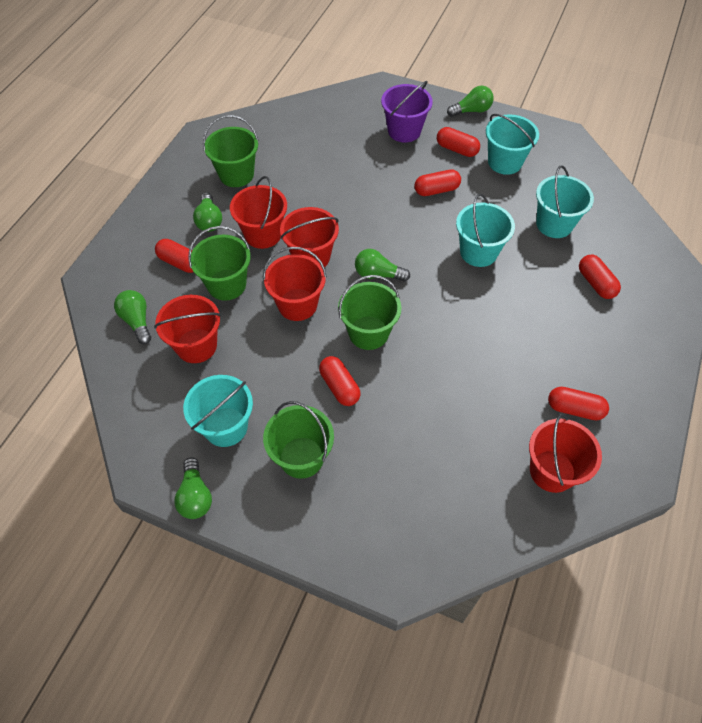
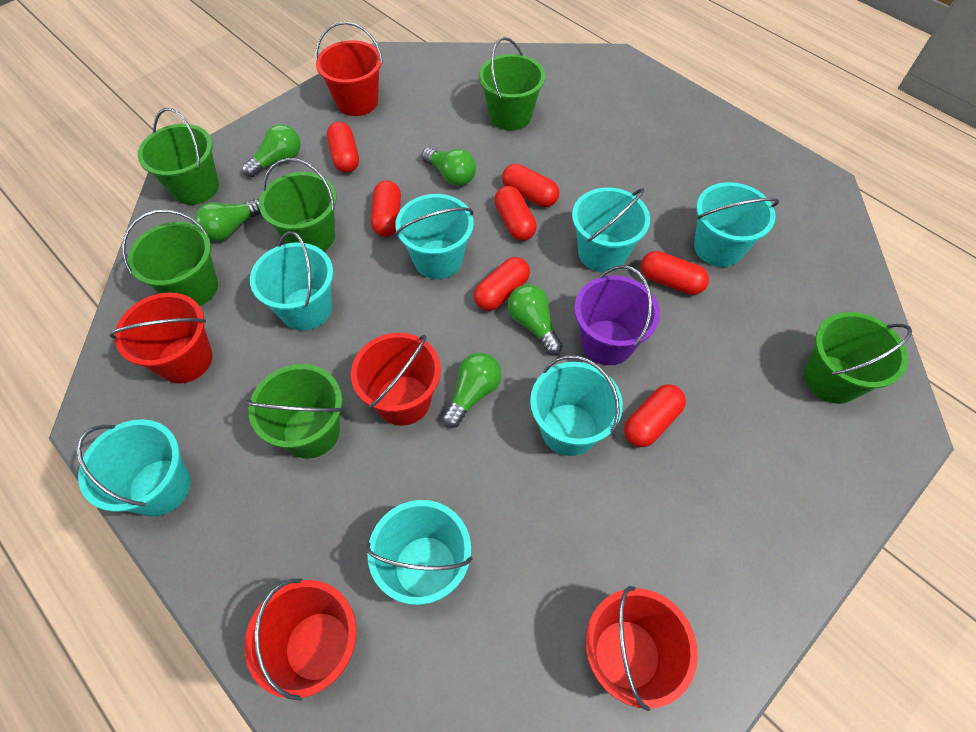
green bucket: 4 -> 6
red capsule: 6 -> 7
turquoise bucket: 4 -> 7

